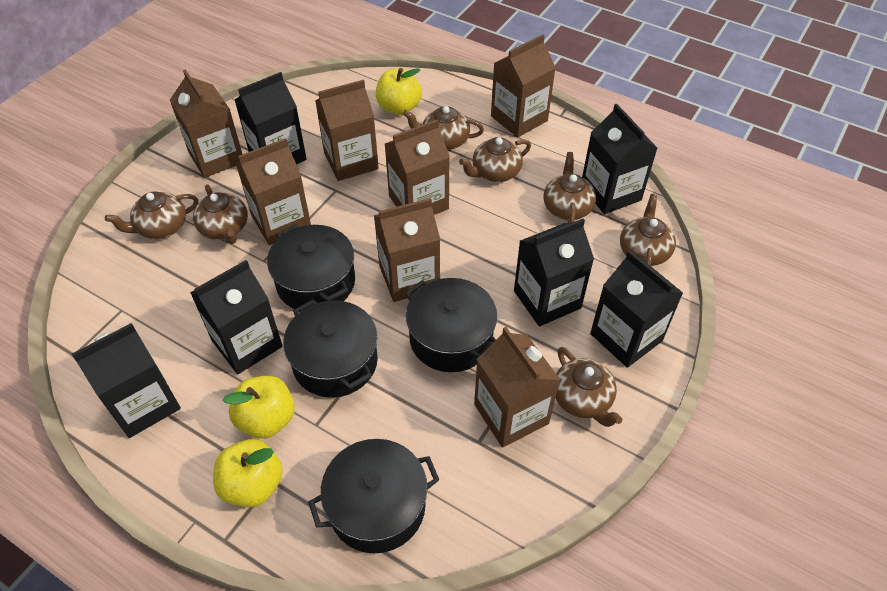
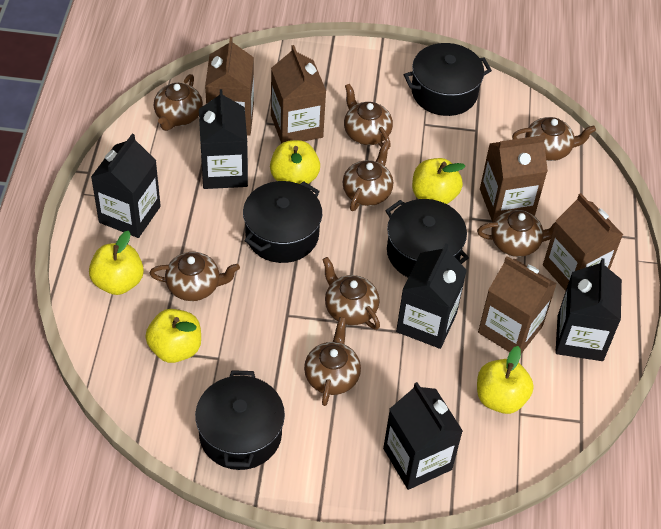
black carton: 6 -> 5
brown carton: 7 -> 5
brown teapot: 7 -> 8
yellow apple: 3 -> 5

